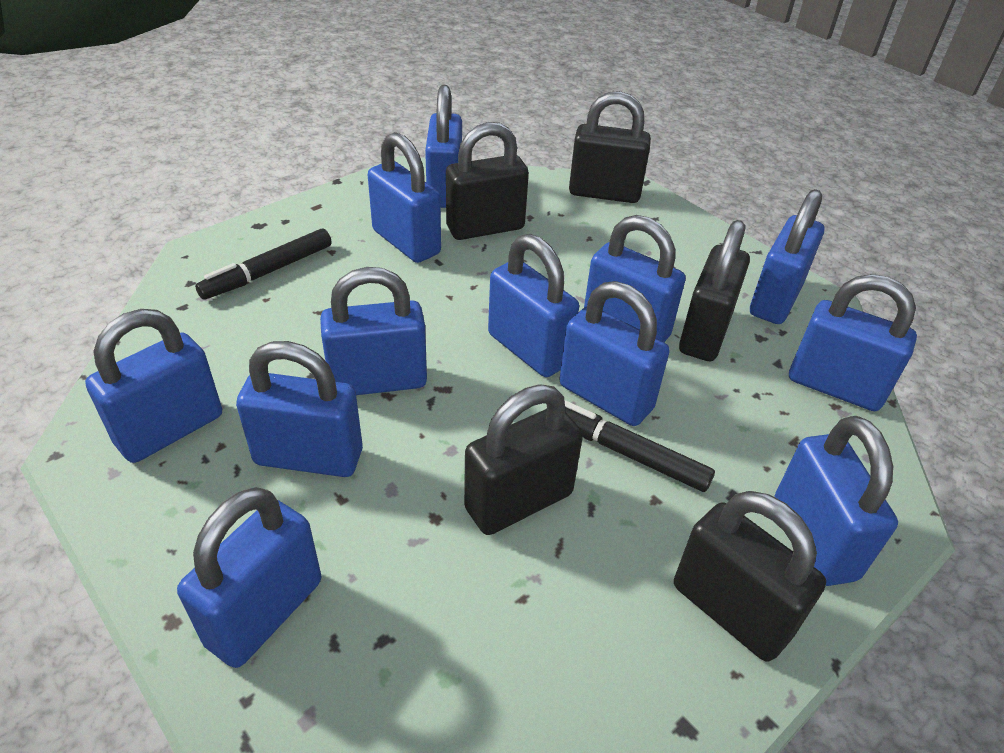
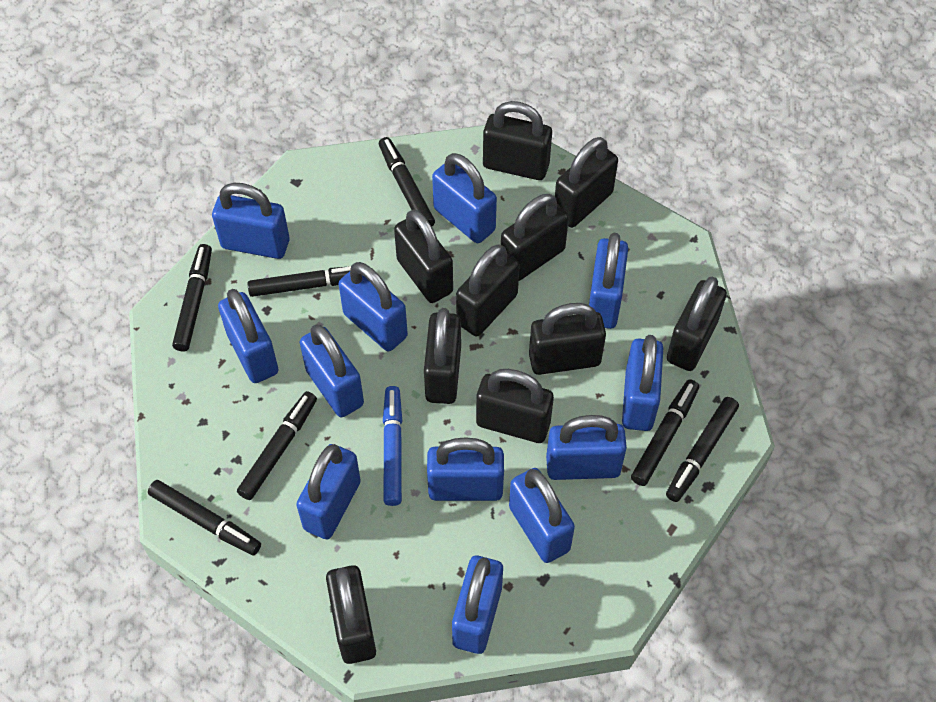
black marker: 2 -> 7
black padlock: 5 -> 10
blue marker: 0 -> 1

